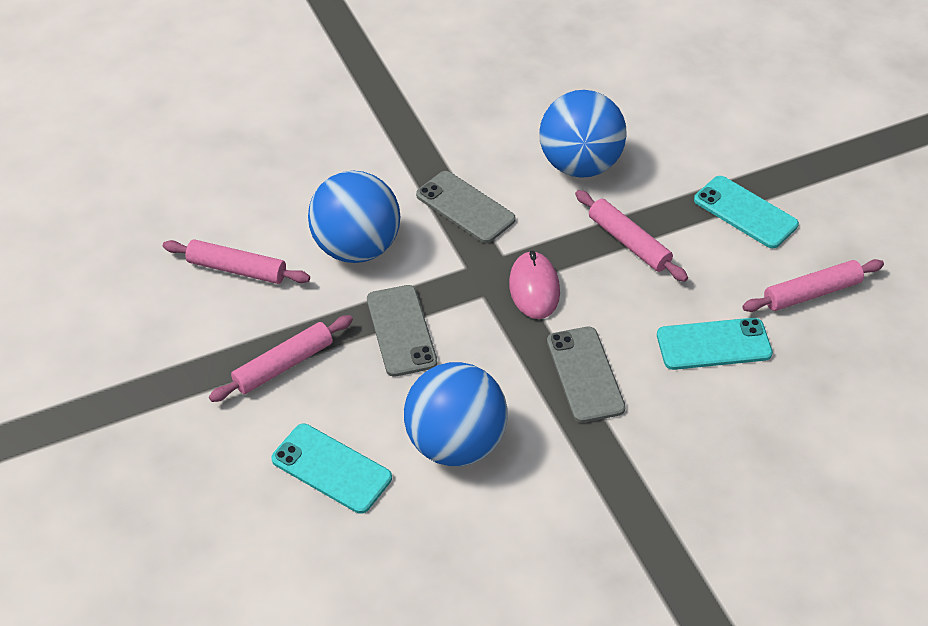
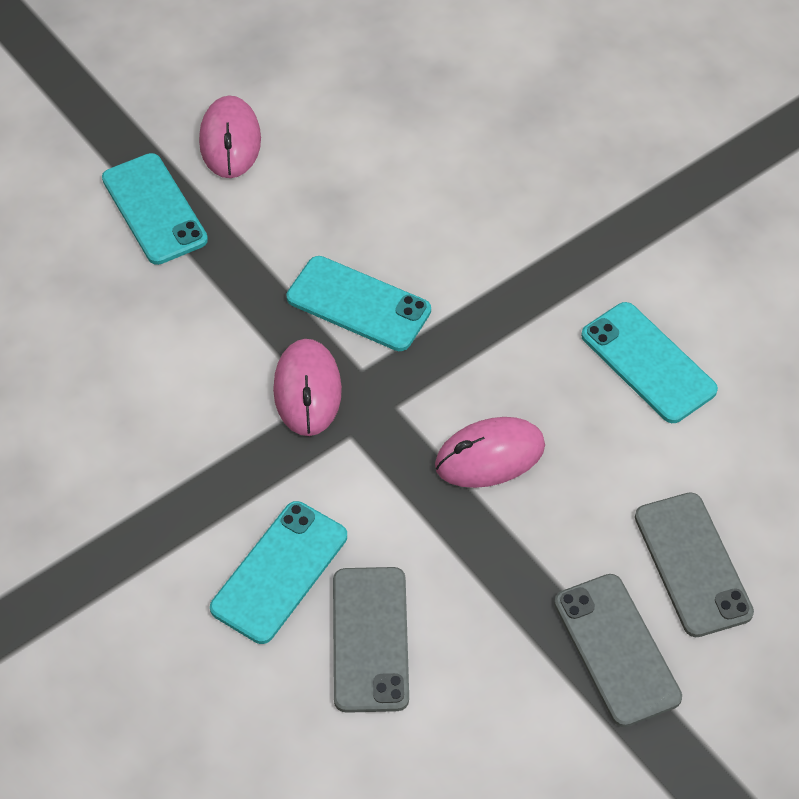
blue ball: 3 -> 0
pink mouse: 1 -> 3
pink rolling pin: 4 -> 0
turquoise phone: 3 -> 4

